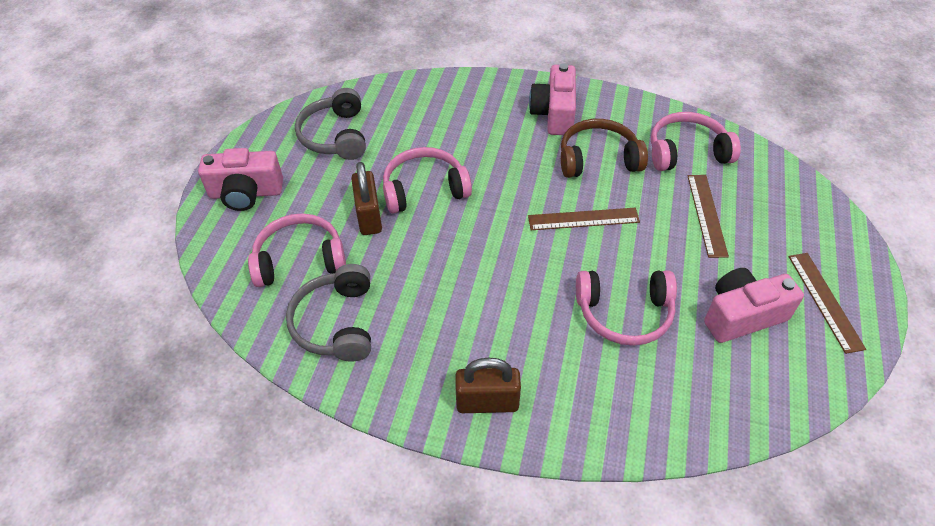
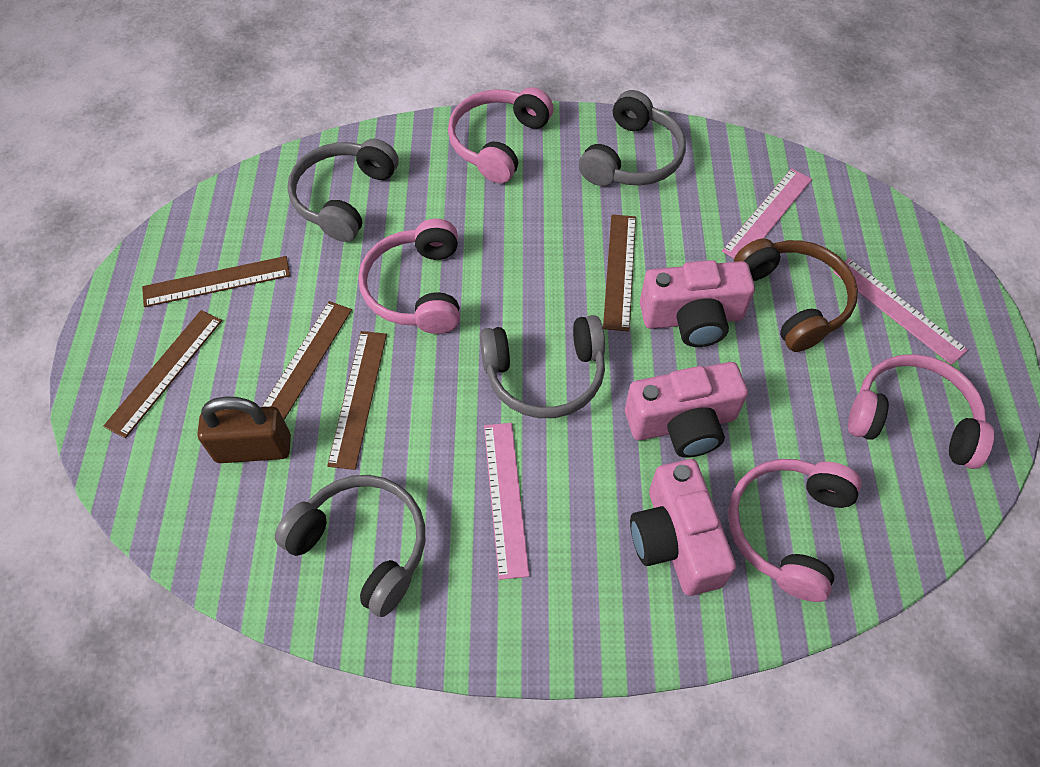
brown padlock: 2 -> 1
brown ruler: 3 -> 5
grey headphones: 2 -> 4
pink ruler: 0 -> 3

